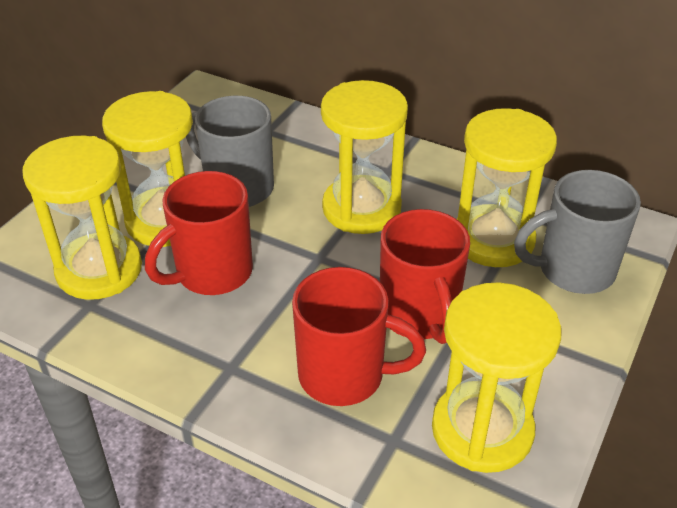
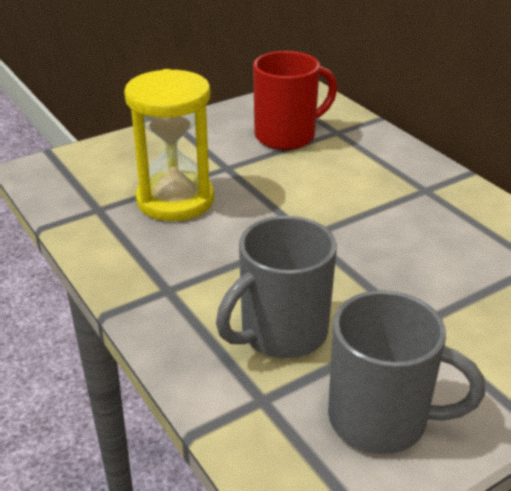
red mug: 3 -> 1
yellow hourglass: 5 -> 1

